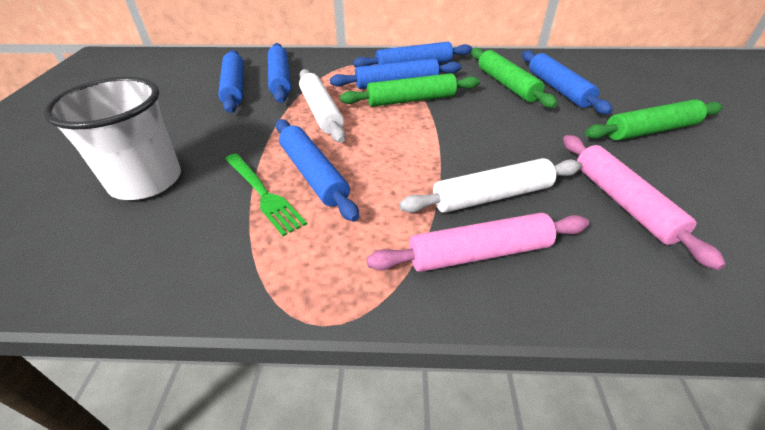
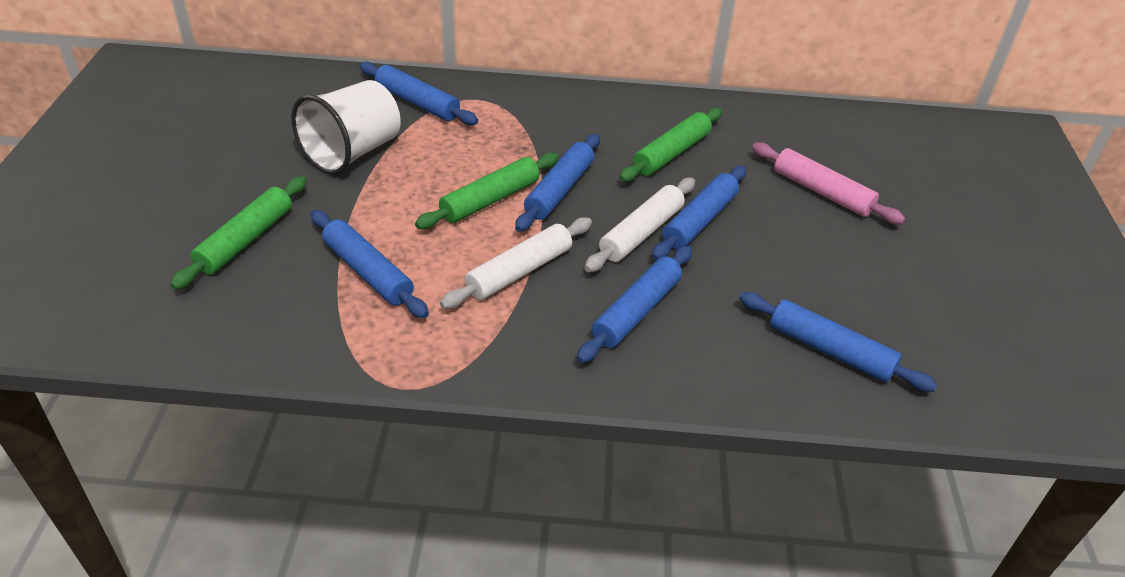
green fork: 1 -> 0
pink rolling pin: 2 -> 1

